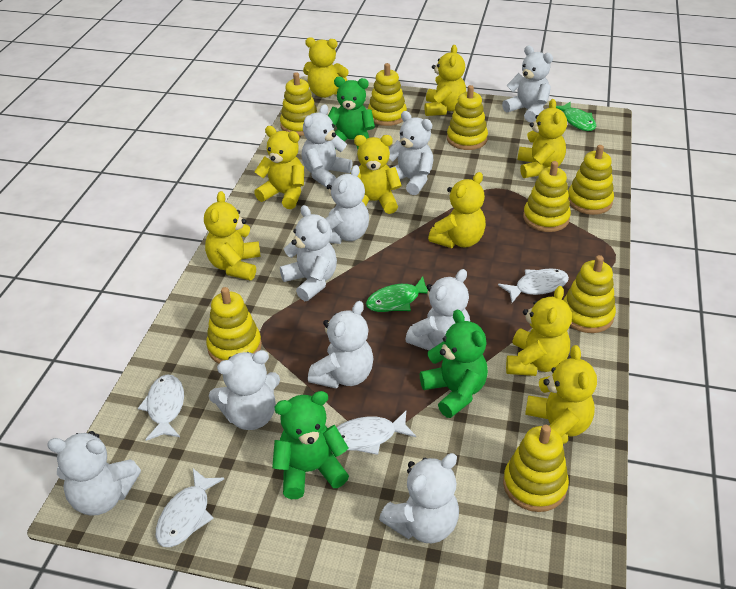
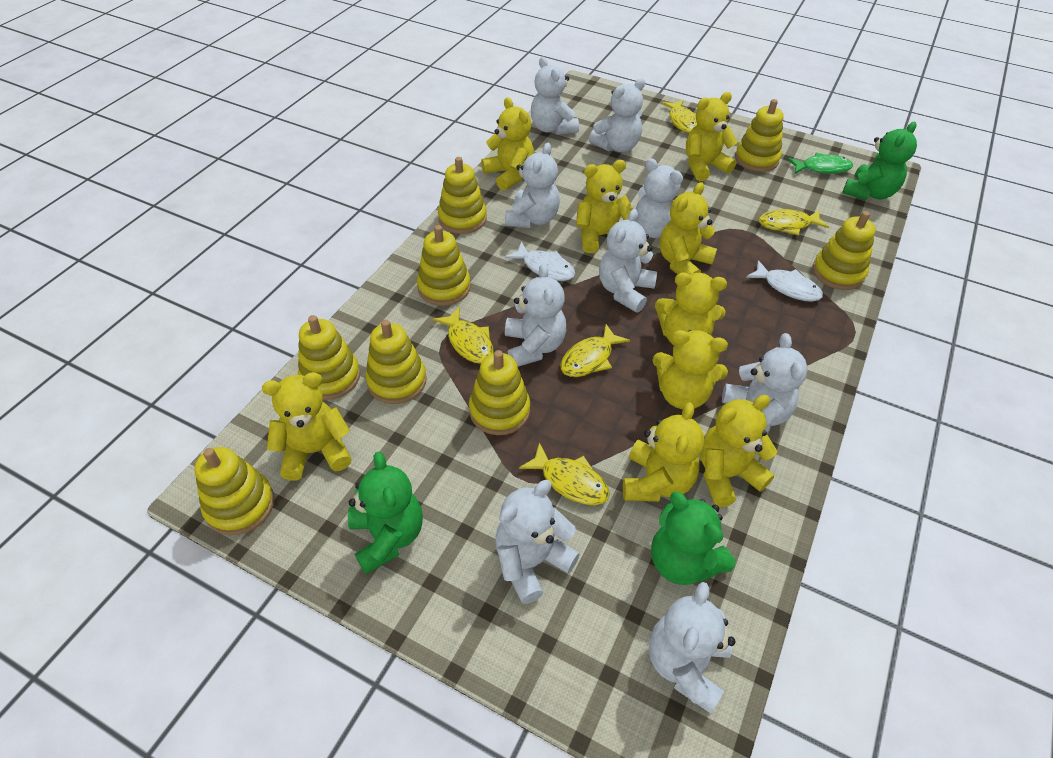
green fish: 2 -> 1
white fish: 4 -> 2
white teddy bear: 10 -> 9
yellow fish: 0 -> 5

